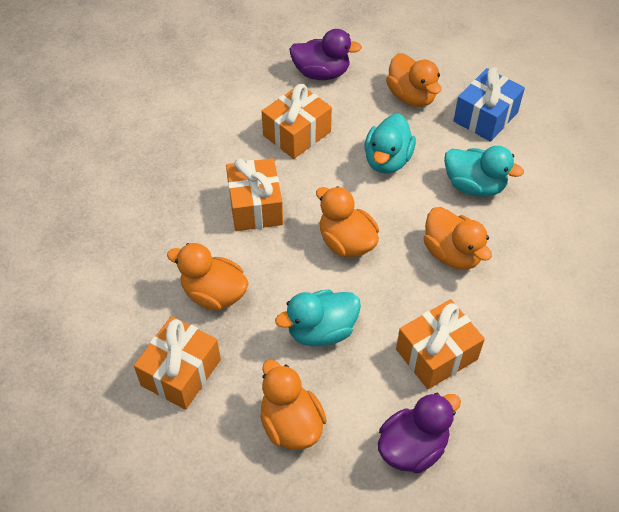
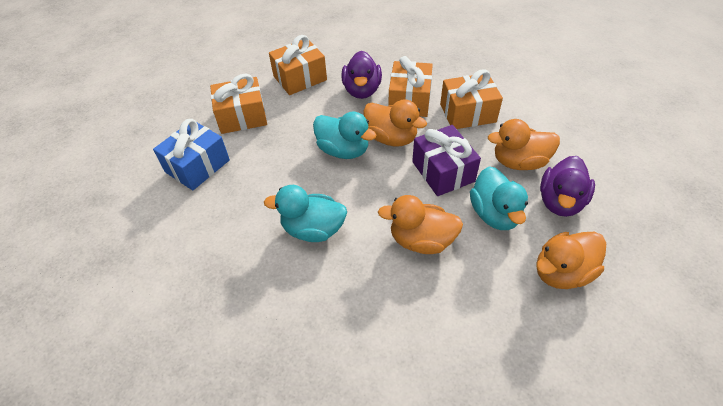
orange duck: 5 -> 4
purple gift: 0 -> 1

